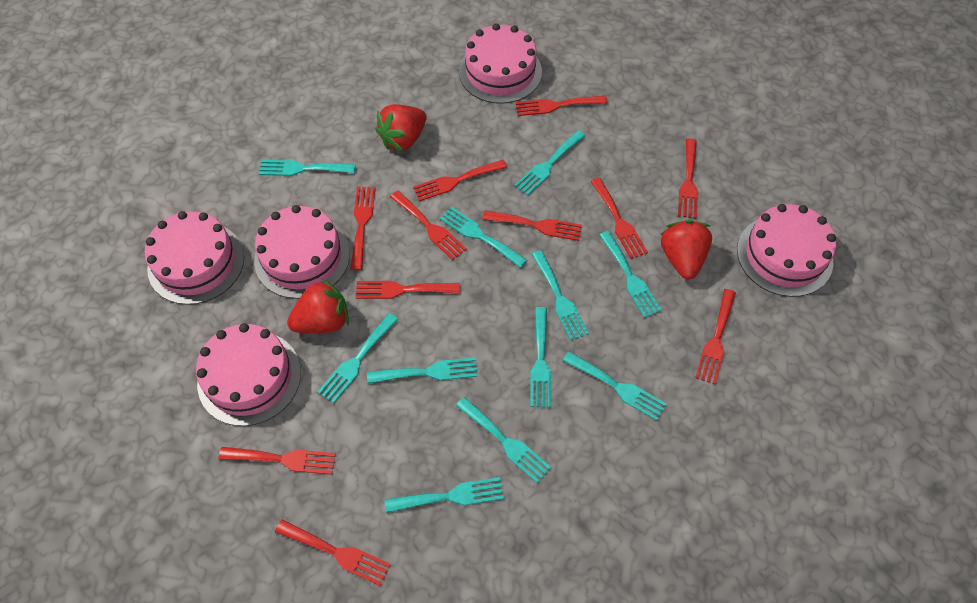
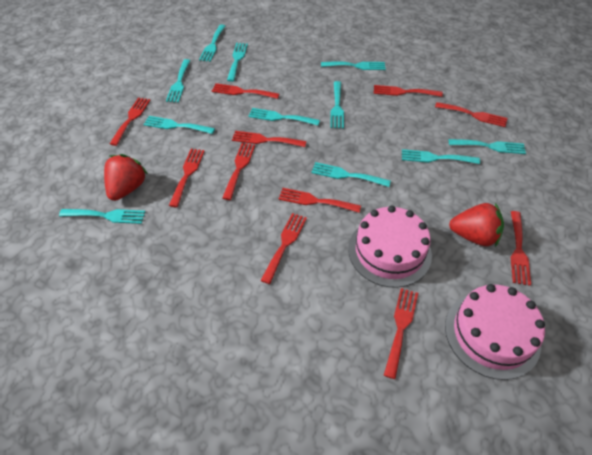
pink cake: 5 -> 2
red strawberry: 3 -> 2

